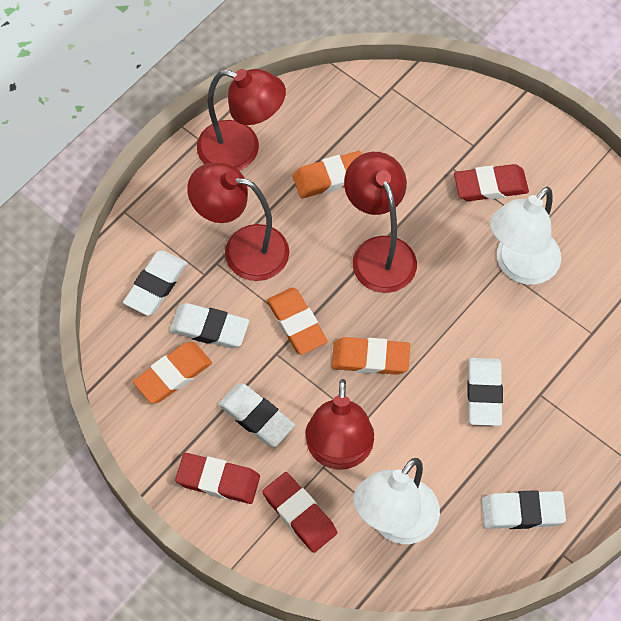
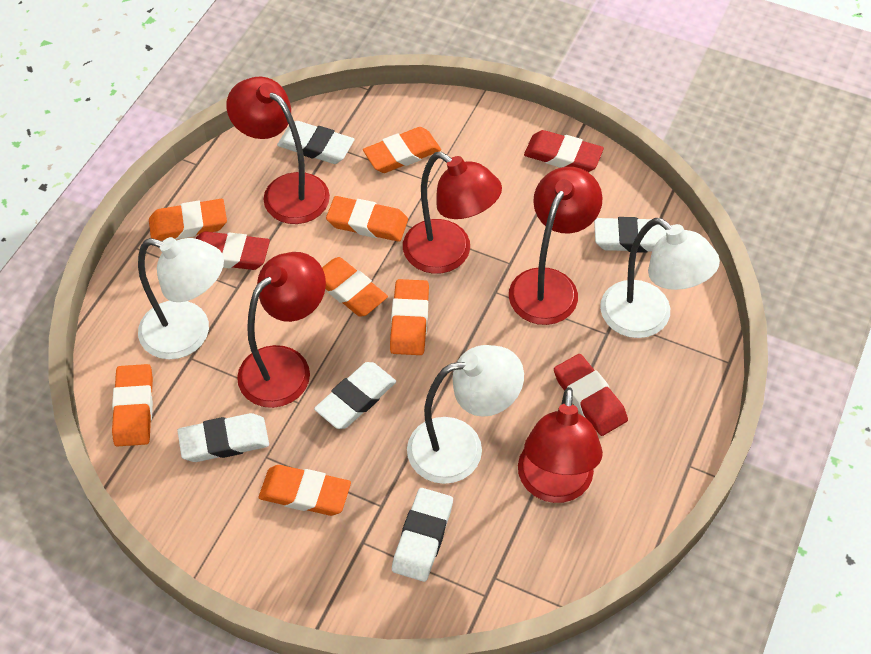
orange eraser: 4 -> 7
red lamp: 4 -> 5
white lamp: 2 -> 3

